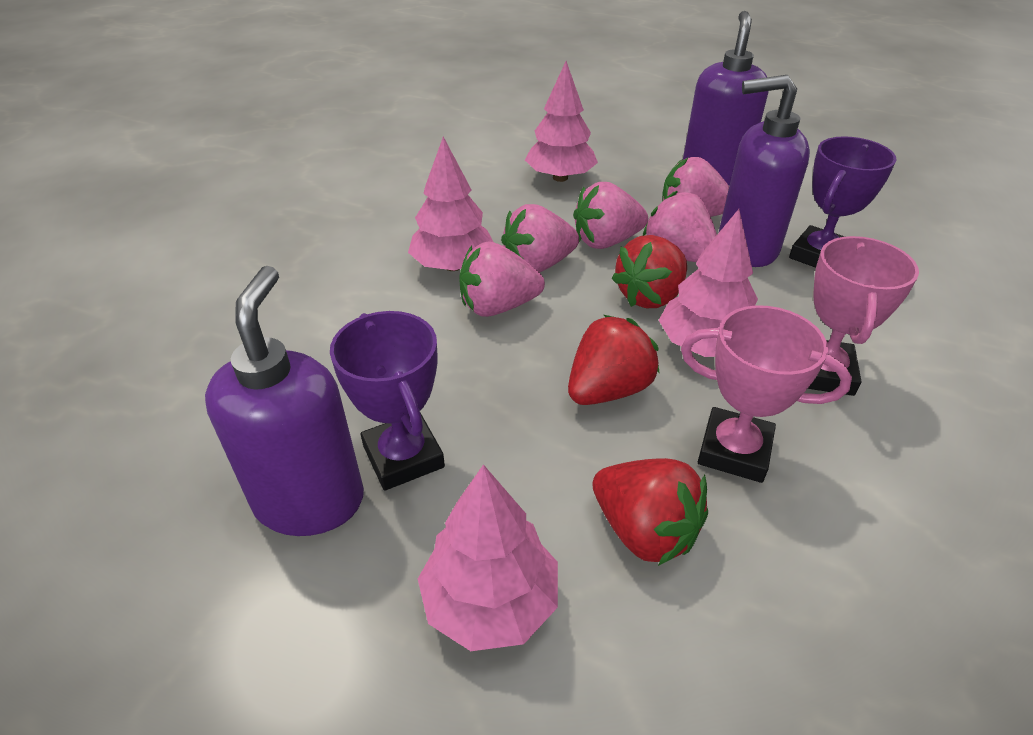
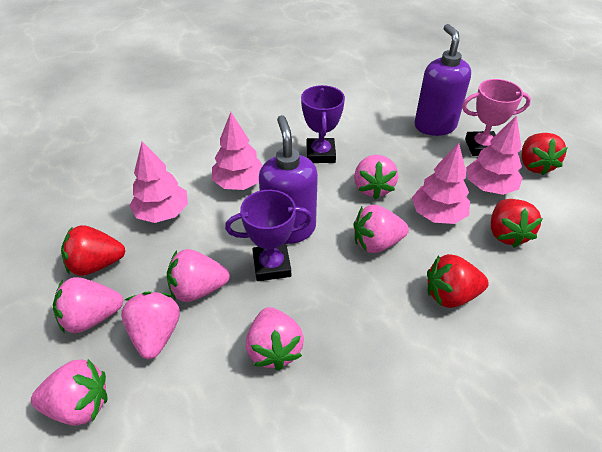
pink strawberry: 5 -> 7
pink trophy: 2 -> 1
purple soap dispenser: 3 -> 2
red strawberry: 3 -> 4

